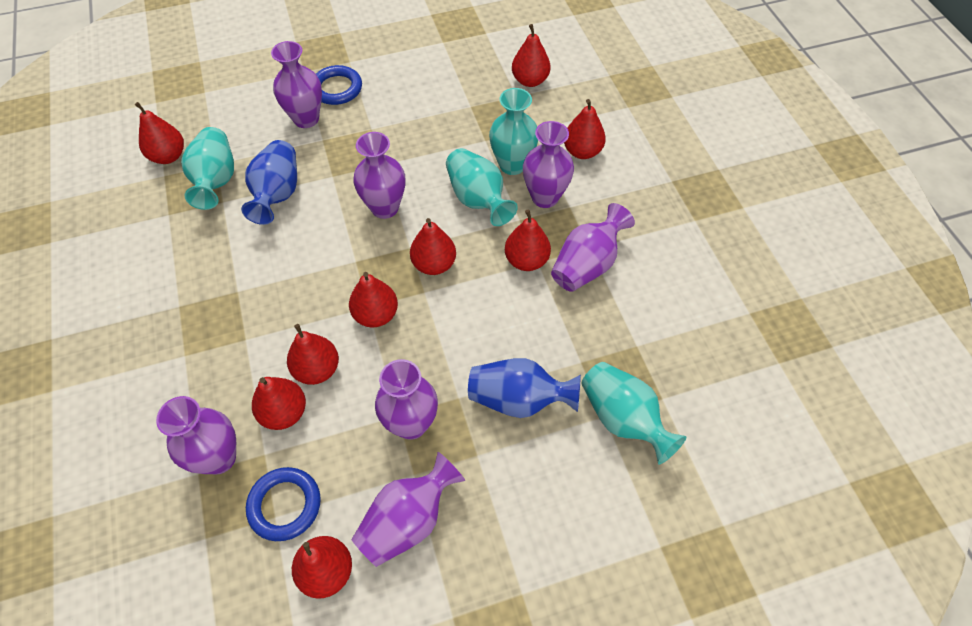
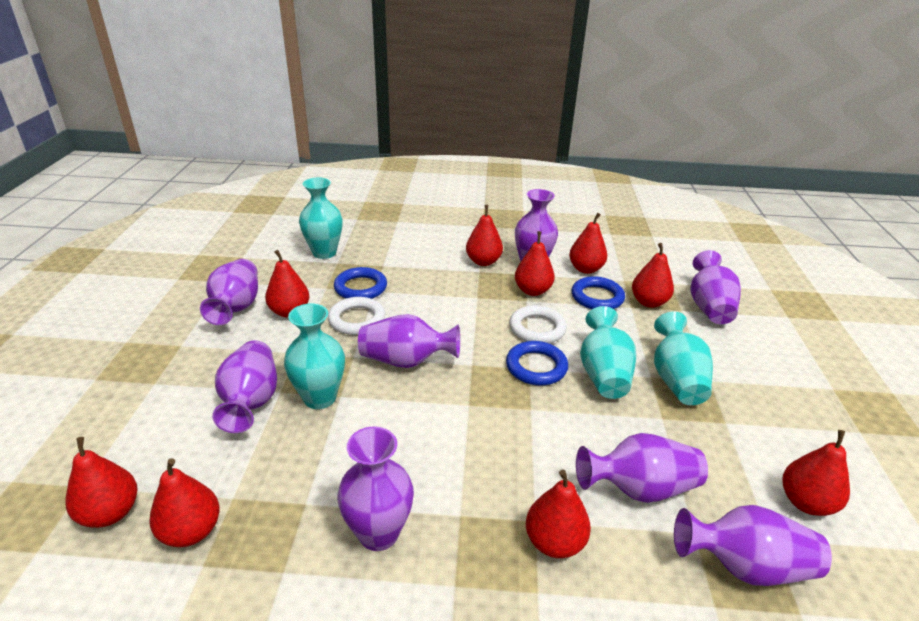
blue ring: 2 -> 3
blue vase: 2 -> 0
purple vase: 7 -> 8
white ring: 0 -> 2

